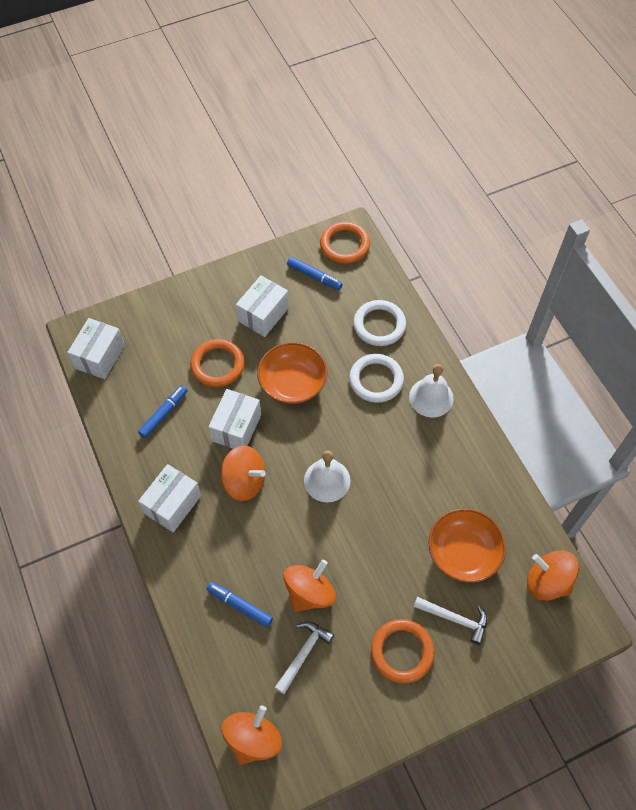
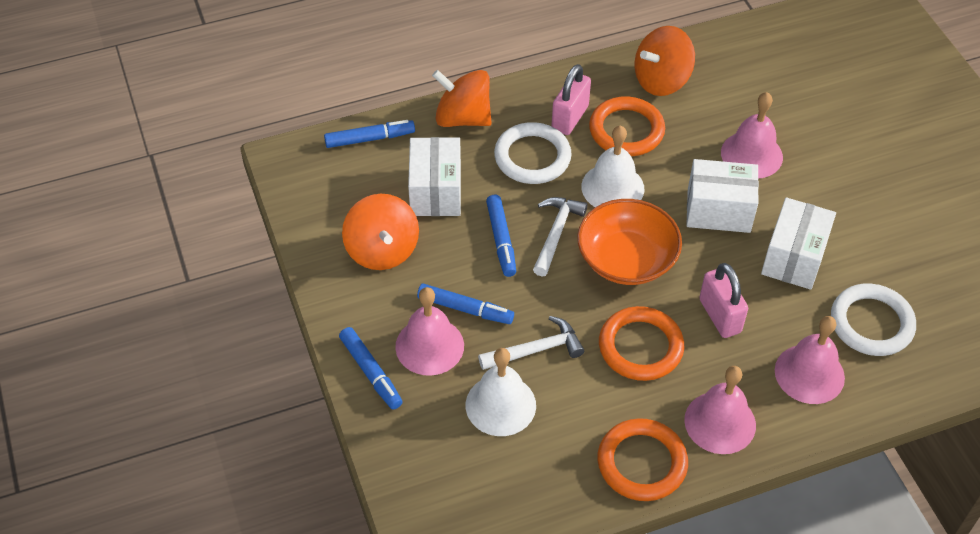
blue marker: 3 -> 4
orange bowl: 2 -> 1
orange spinning top: 4 -> 3
pink bell: 0 -> 4
pink padlock: 0 -> 2
white box: 4 -> 3

